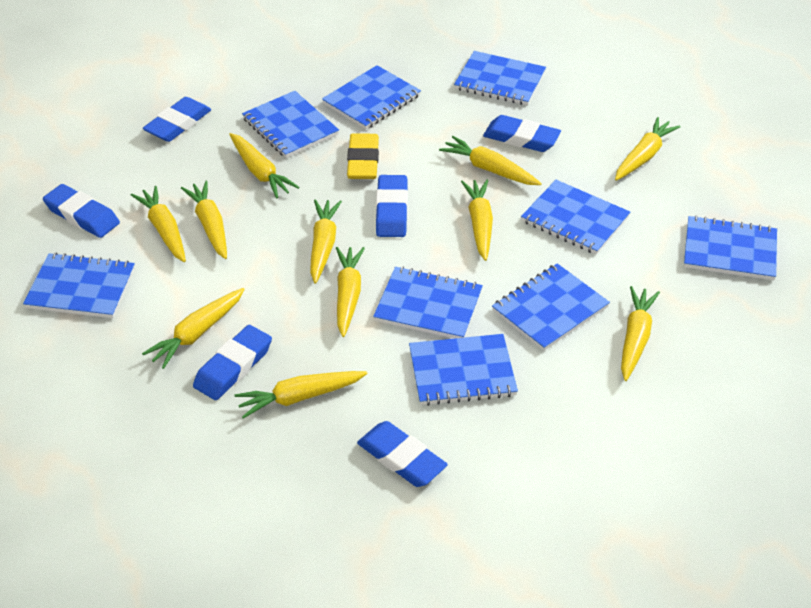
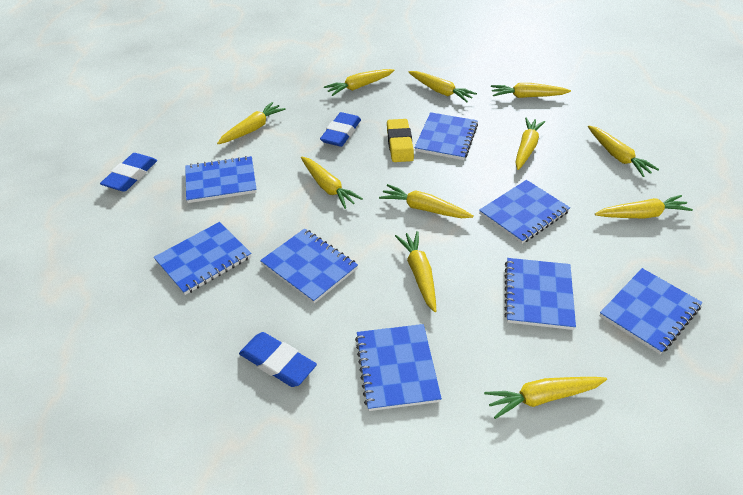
blue eraser: 6 -> 3
blue notebook: 9 -> 8

